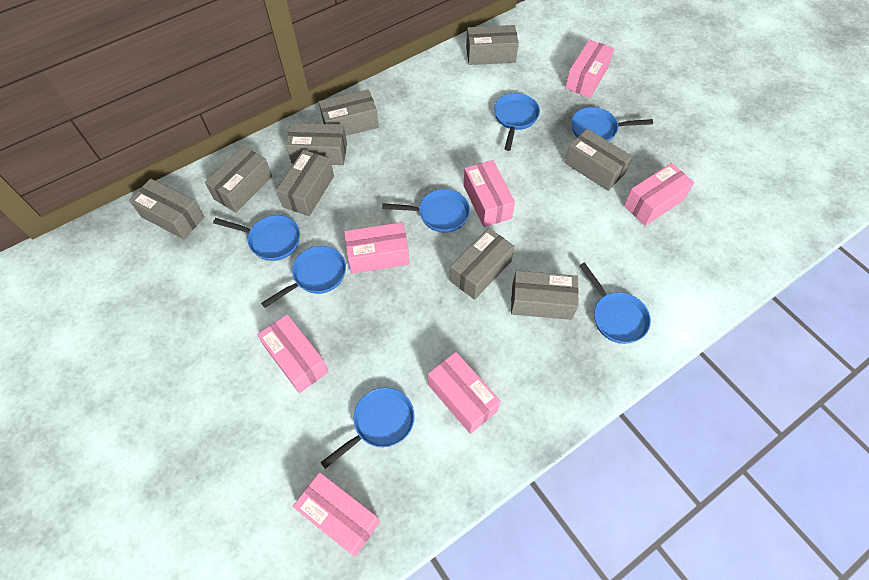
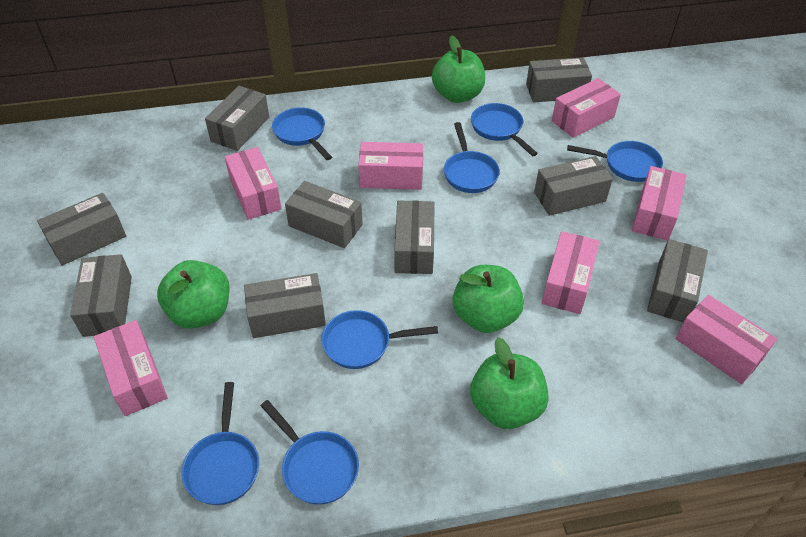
green apple: 0 -> 4

